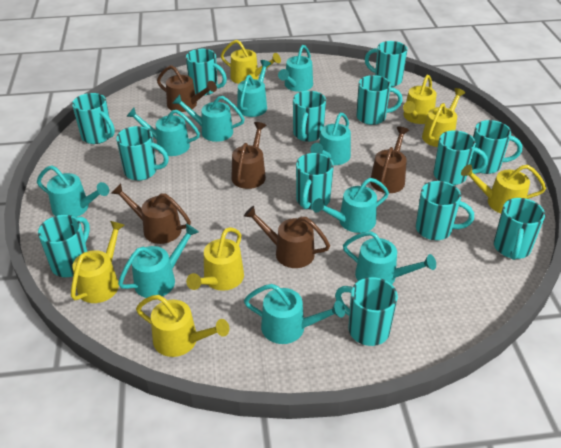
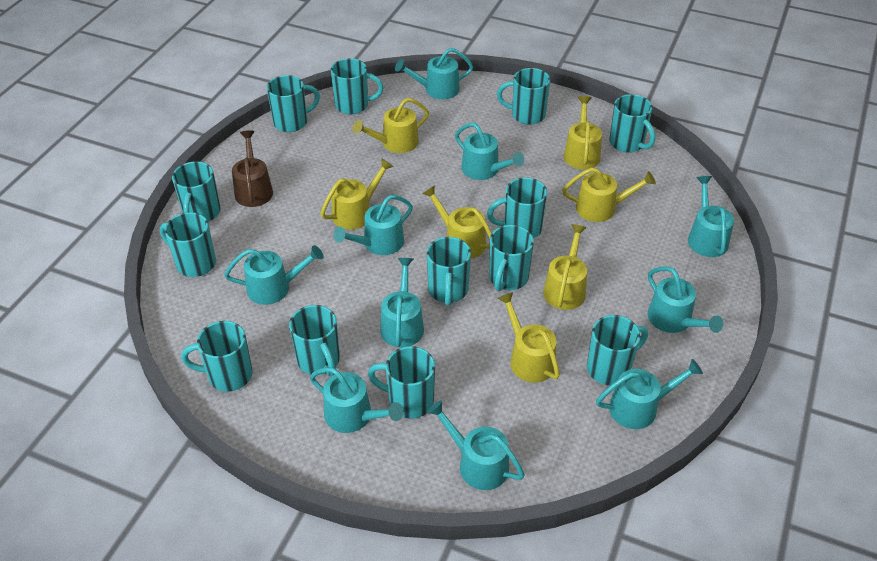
brown watering can: 5 -> 1

